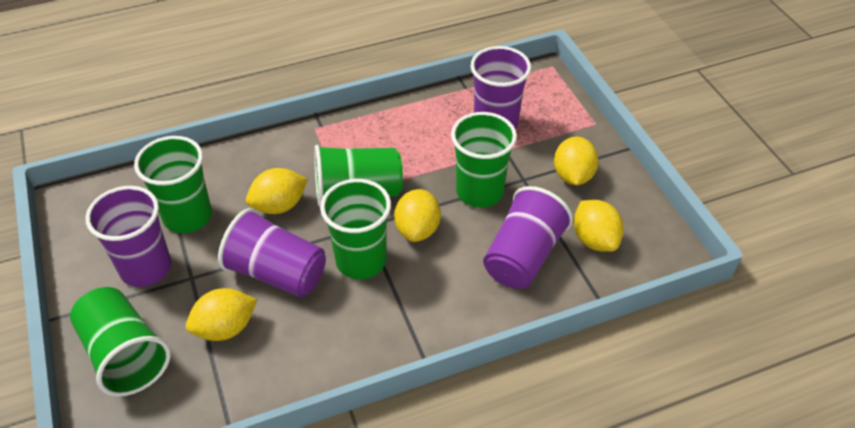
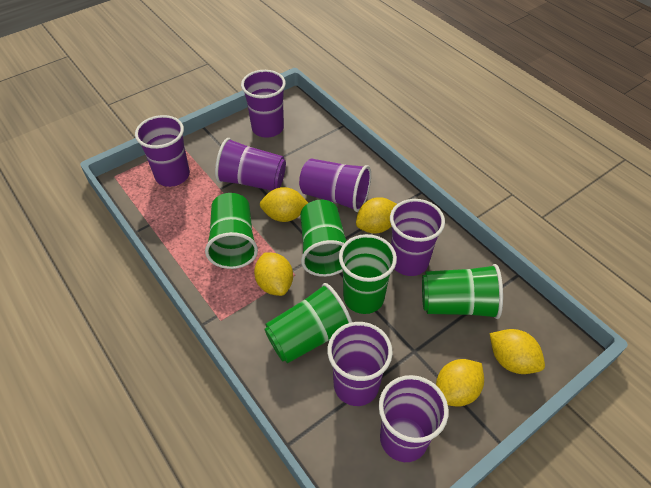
purple cup: 4 -> 7

